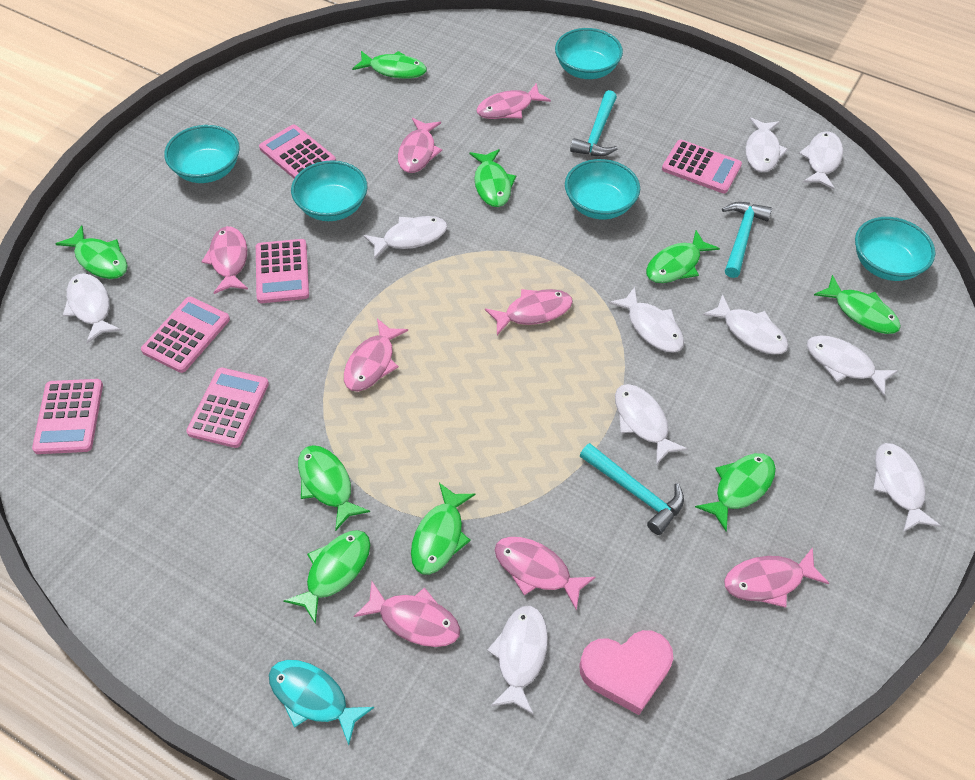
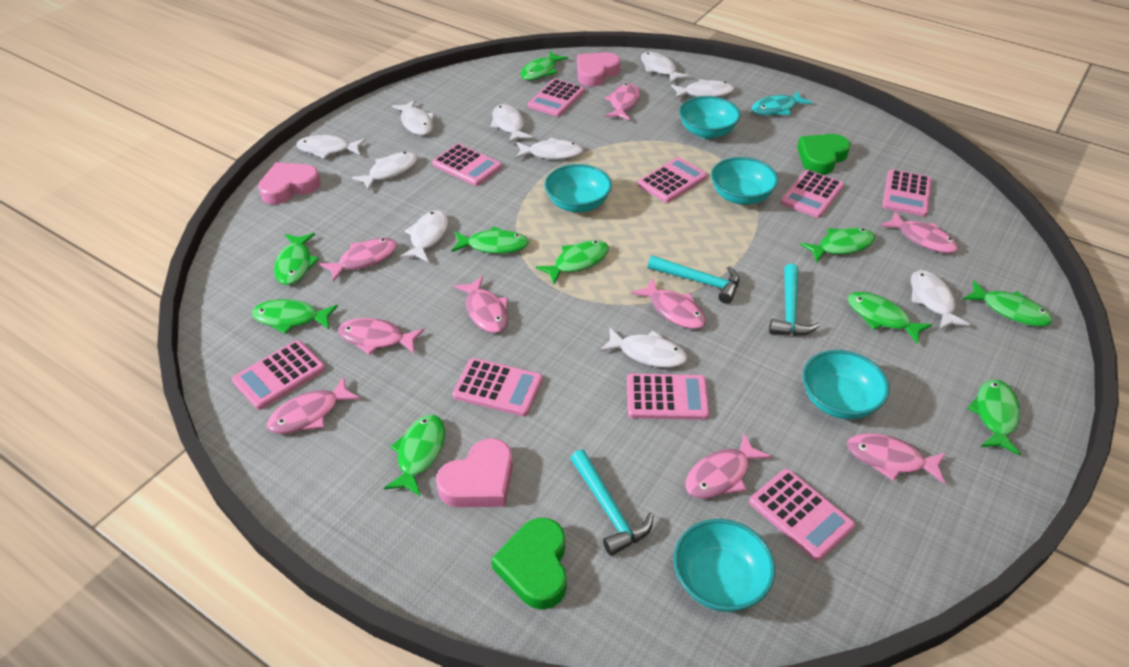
green fish: 9 -> 10
green heart: 0 -> 2
pink calculator: 6 -> 9
pink fish: 8 -> 9
pink heart: 1 -> 3

